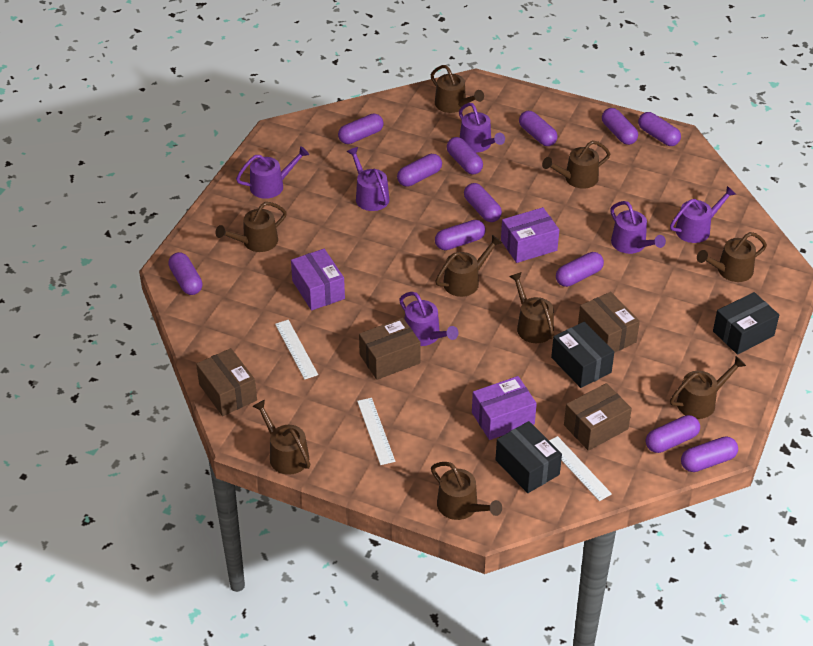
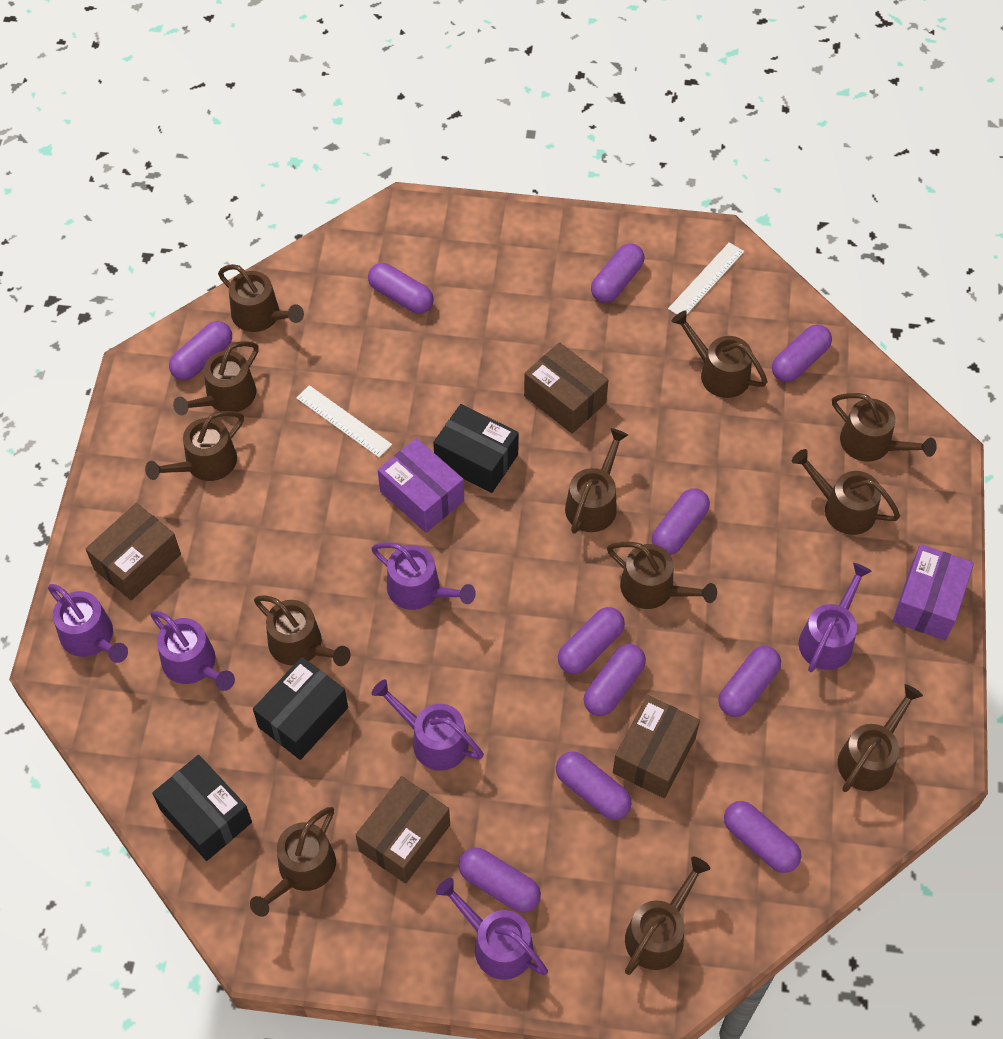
brown watering can: 9 -> 12
purple box: 3 -> 2
purple capsule: 12 -> 11
white ruler: 3 -> 2

